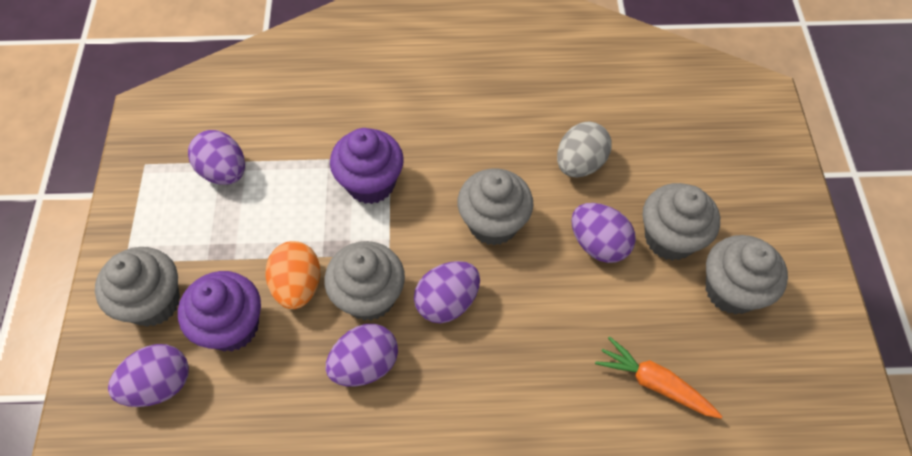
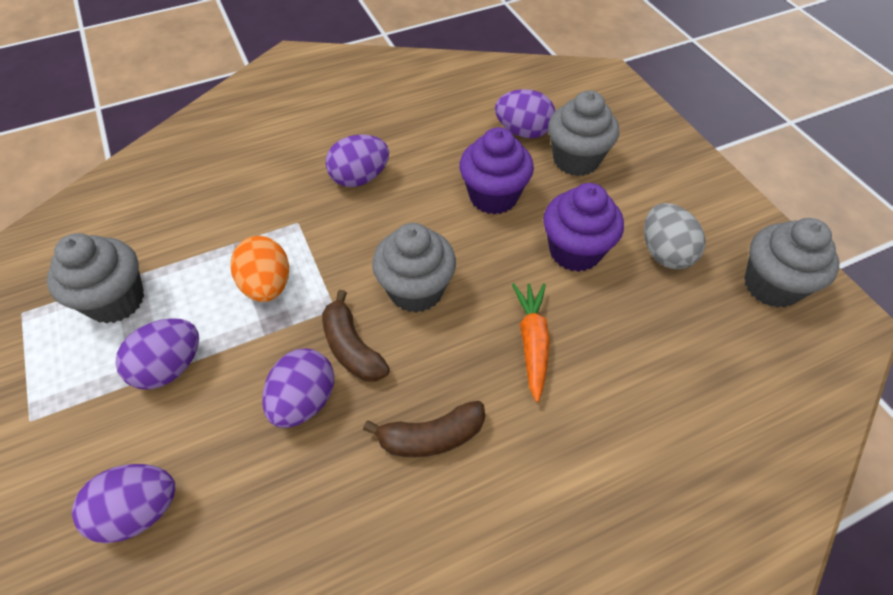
brown banana: 0 -> 2
grey cupcake: 5 -> 4

